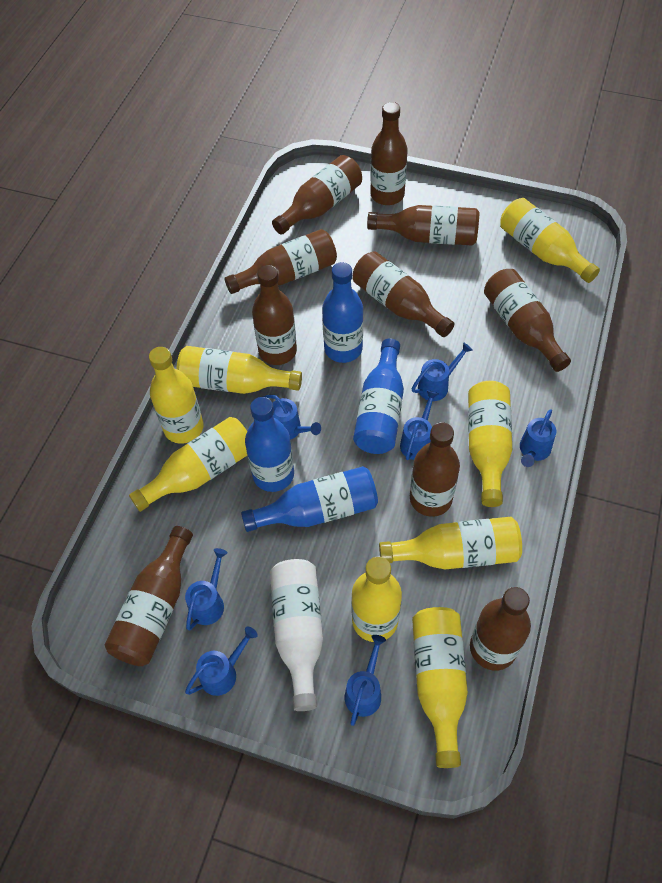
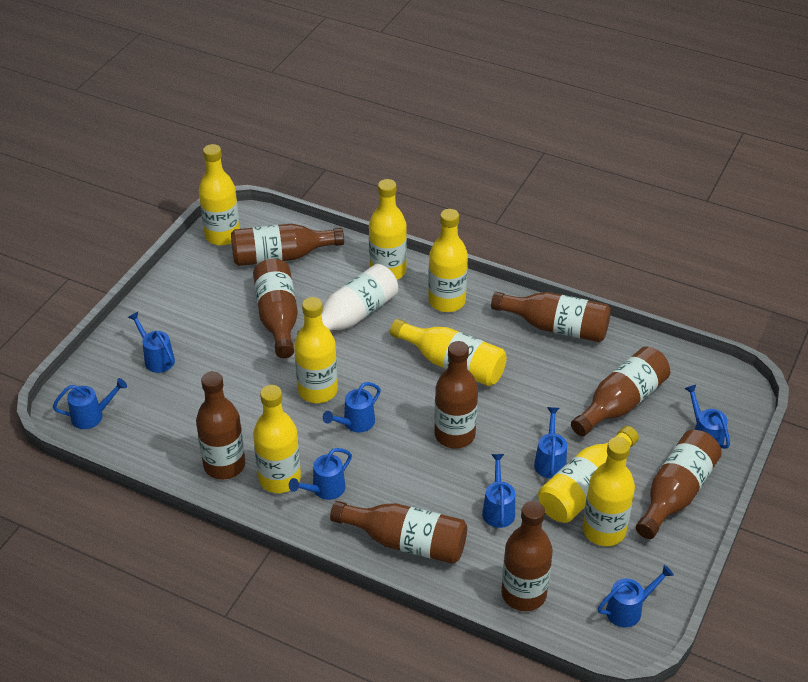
blue bottle: 4 -> 0
blue watering can: 7 -> 8
brown bottle: 10 -> 9

